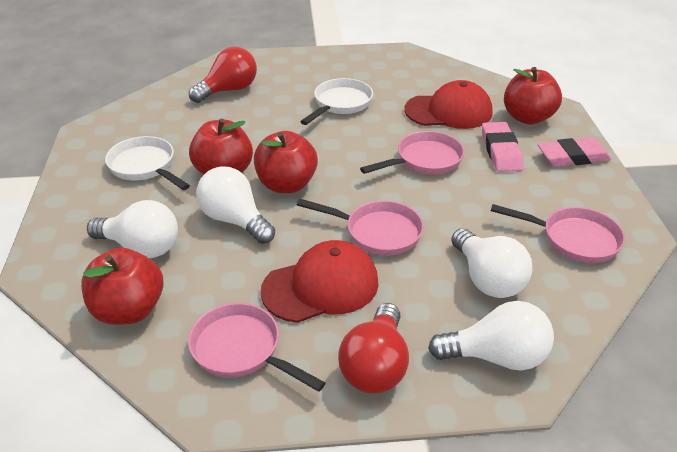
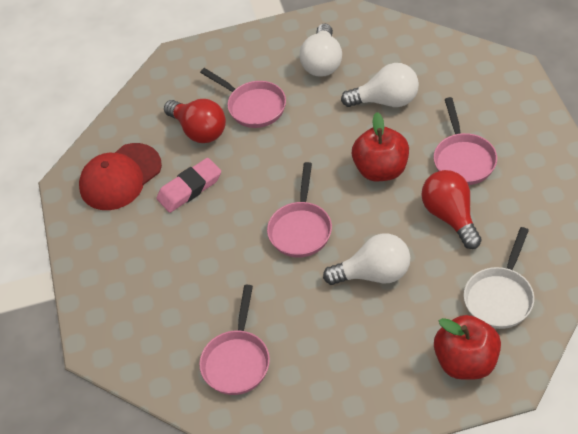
pink eraser: 2 -> 1
red apple: 4 -> 2
red cap: 2 -> 1
white light bulb: 4 -> 3
white pan: 2 -> 1

